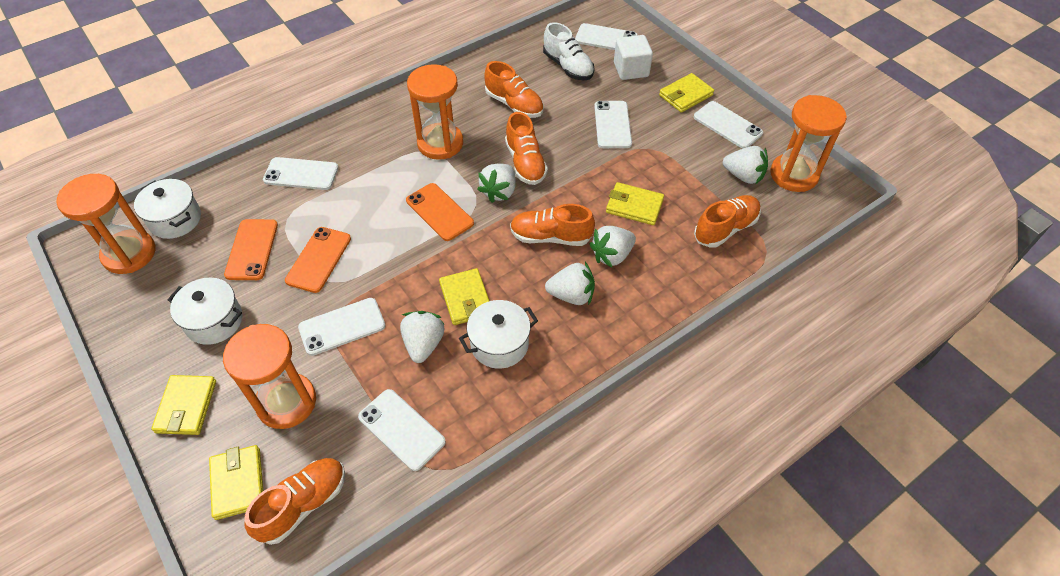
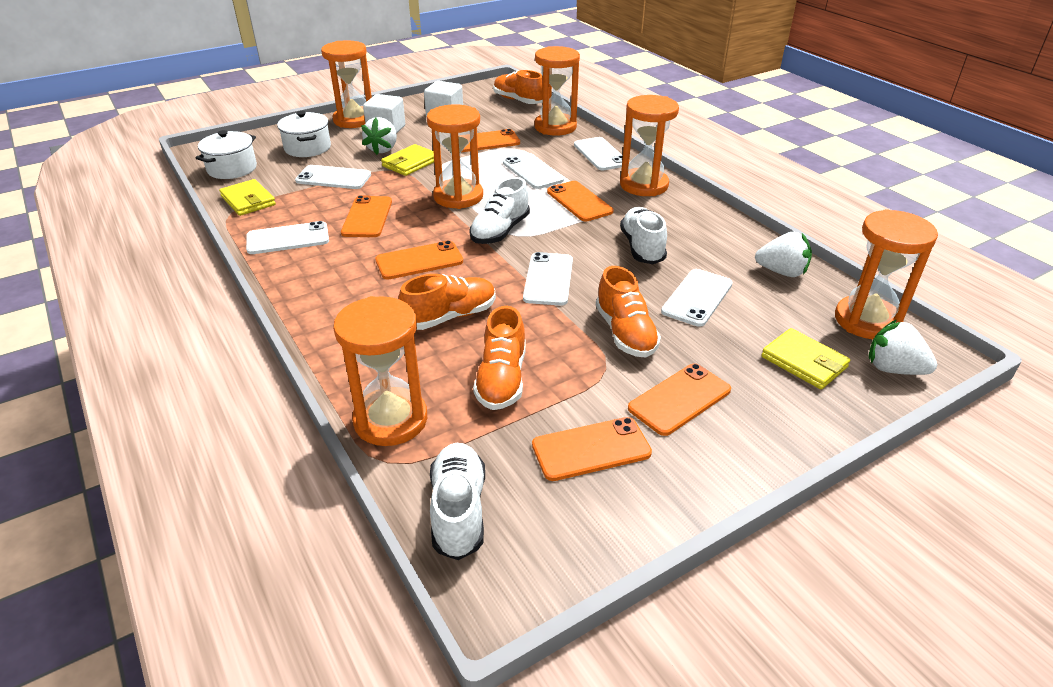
orange hourglass: 4 -> 6
orange phone: 3 -> 6
orange shoe: 5 -> 4
white cube: 1 -> 2
white pot: 3 -> 2
white shoe: 1 -> 3
white strawberry: 5 -> 3
yellow wallet: 5 -> 3

